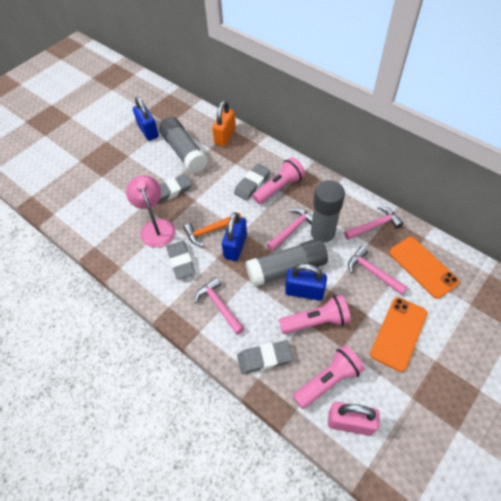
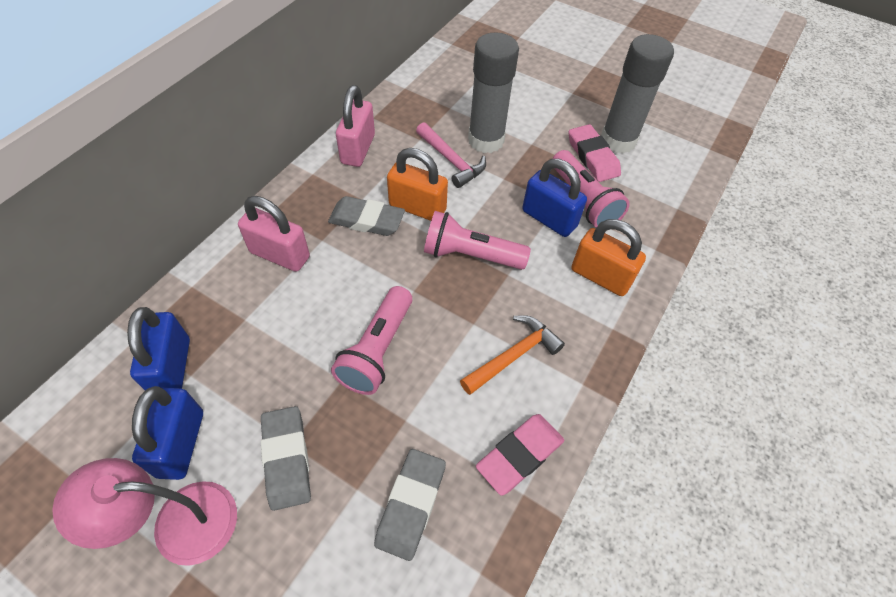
grey eraser: 4 -> 3
grey glue stick: 3 -> 2
orange padlock: 1 -> 2
orange phone: 2 -> 0
pink eraser: 0 -> 2
pink hammer: 4 -> 1
pink padlock: 1 -> 2

